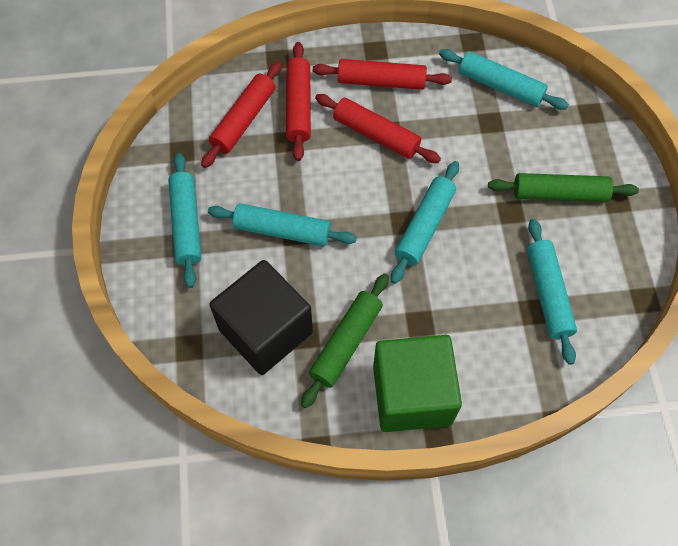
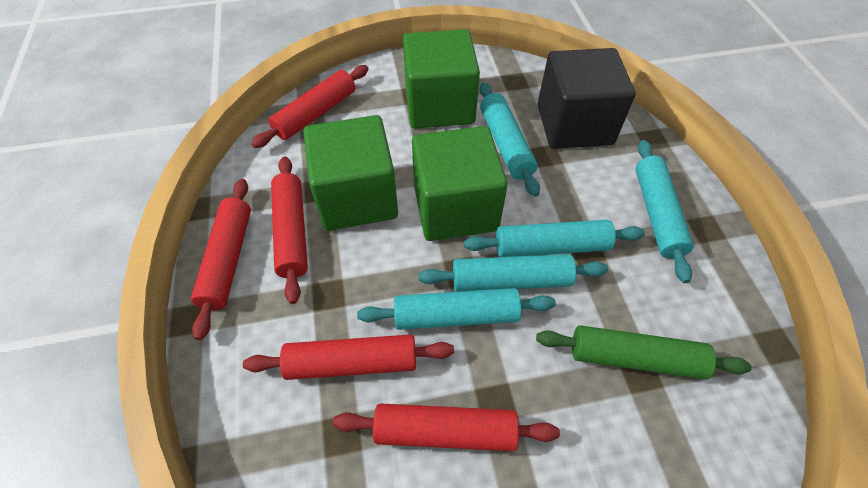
green cube: 1 -> 3
green rolling pin: 2 -> 1
red rolling pin: 4 -> 5

